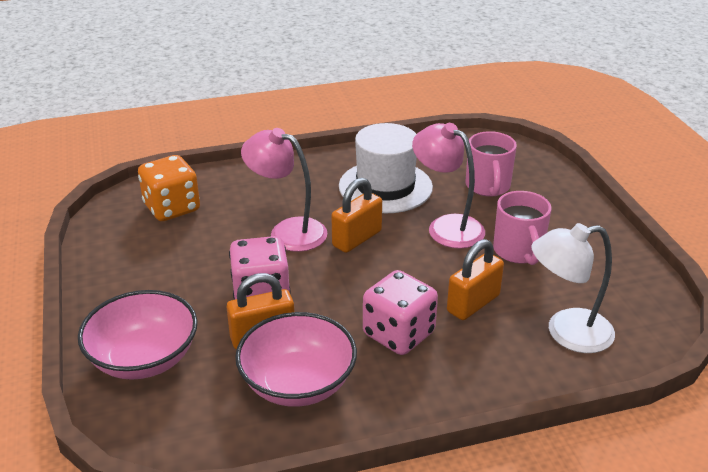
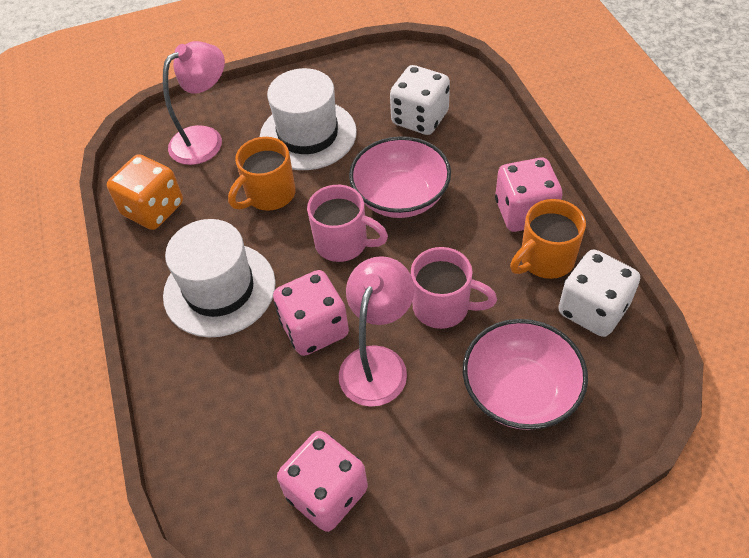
orange mug: 0 -> 2
orange padlock: 3 -> 0
pink dice: 2 -> 3
white dice: 0 -> 2
white hat: 1 -> 2
white lamp: 1 -> 0

